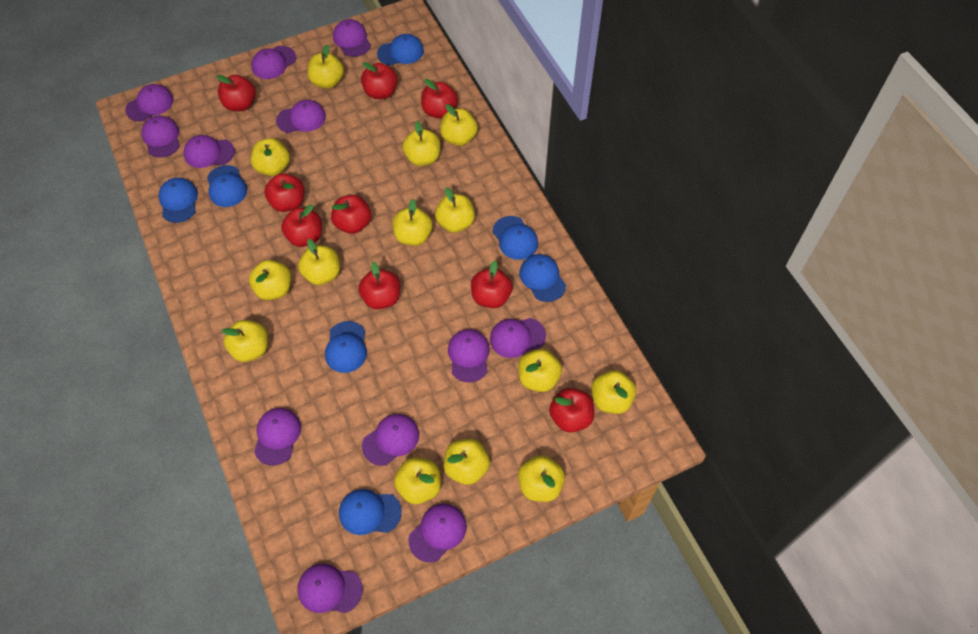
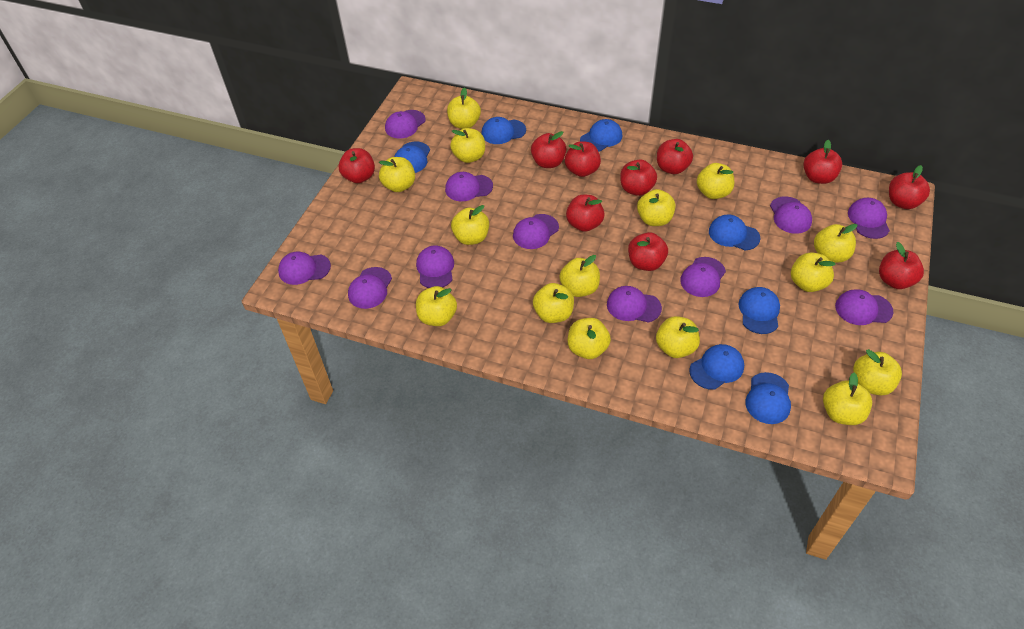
purple cap: 12 -> 11
red apple: 9 -> 10
yellow apple: 14 -> 15

